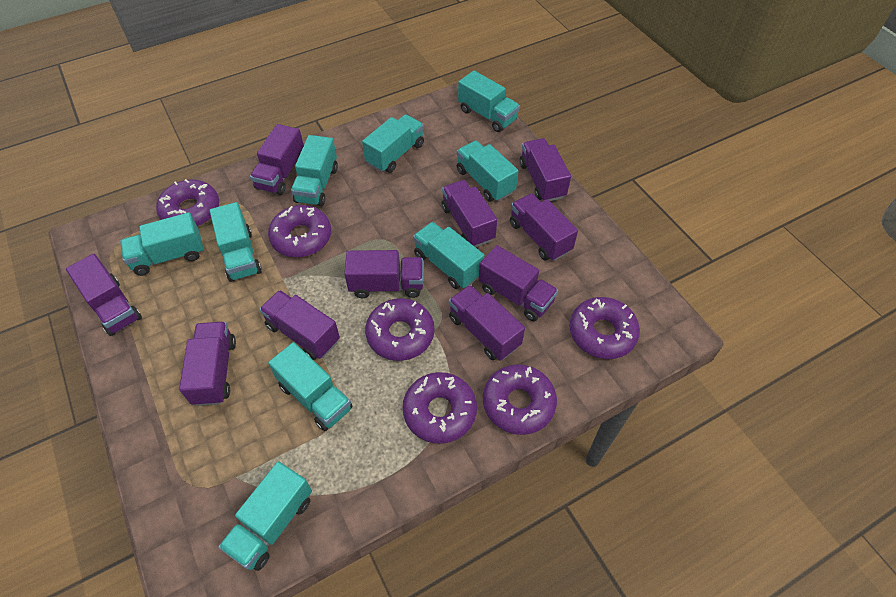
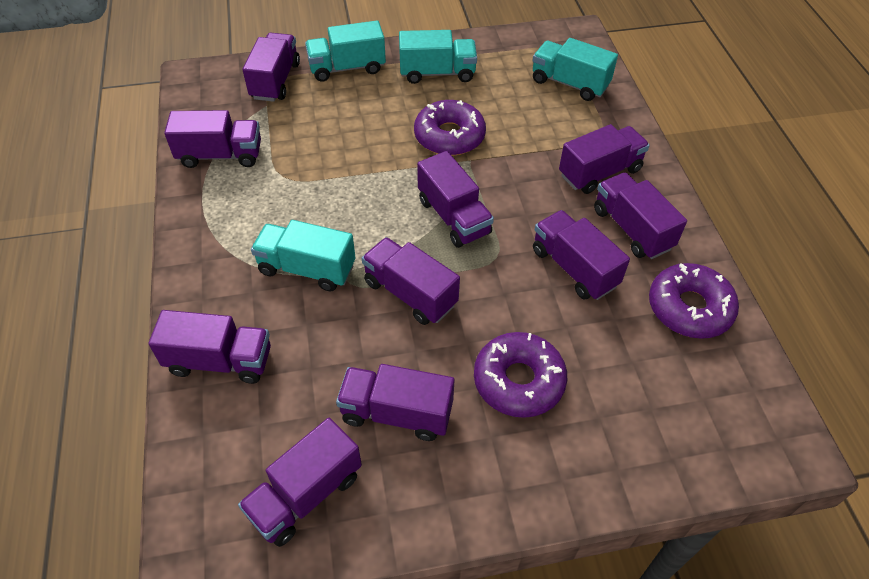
purple donut: 6 -> 3
turquoise truck: 9 -> 4

